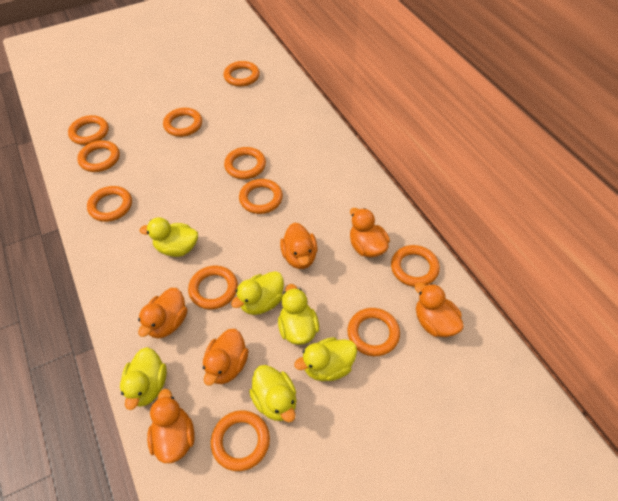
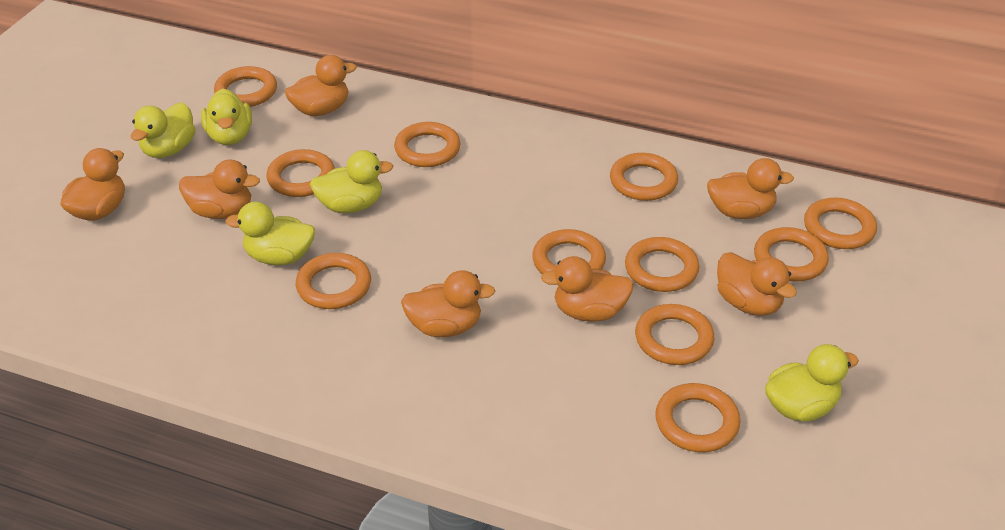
orange duck: 6 -> 7
yellow duck: 6 -> 5

